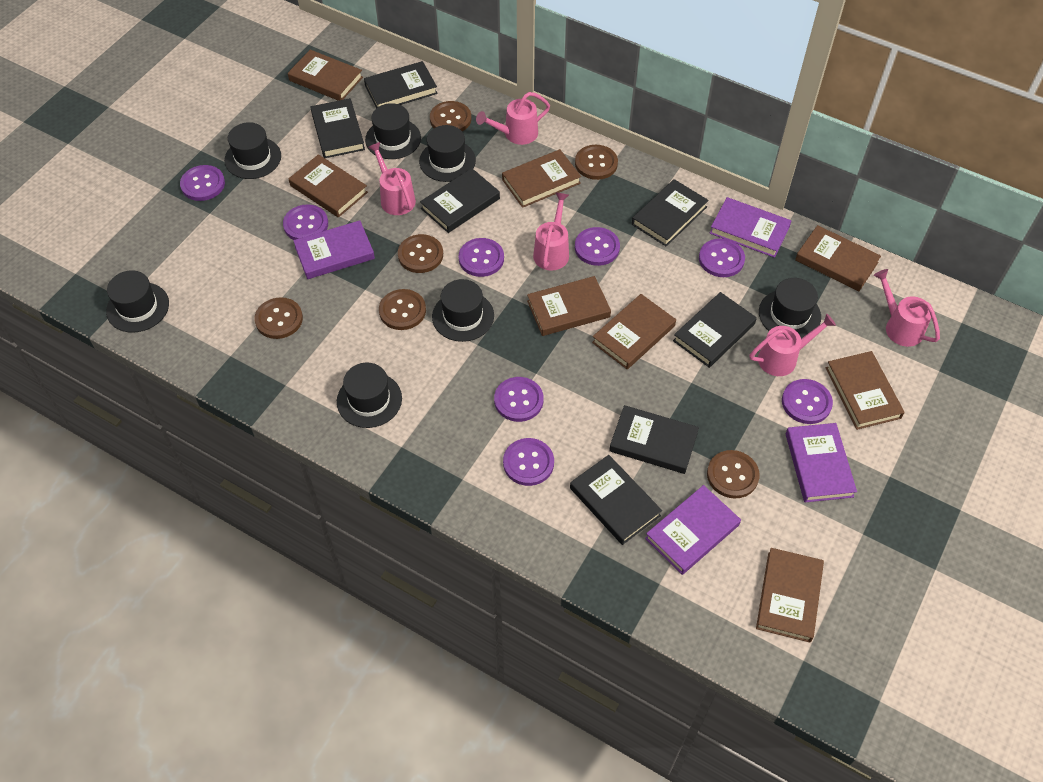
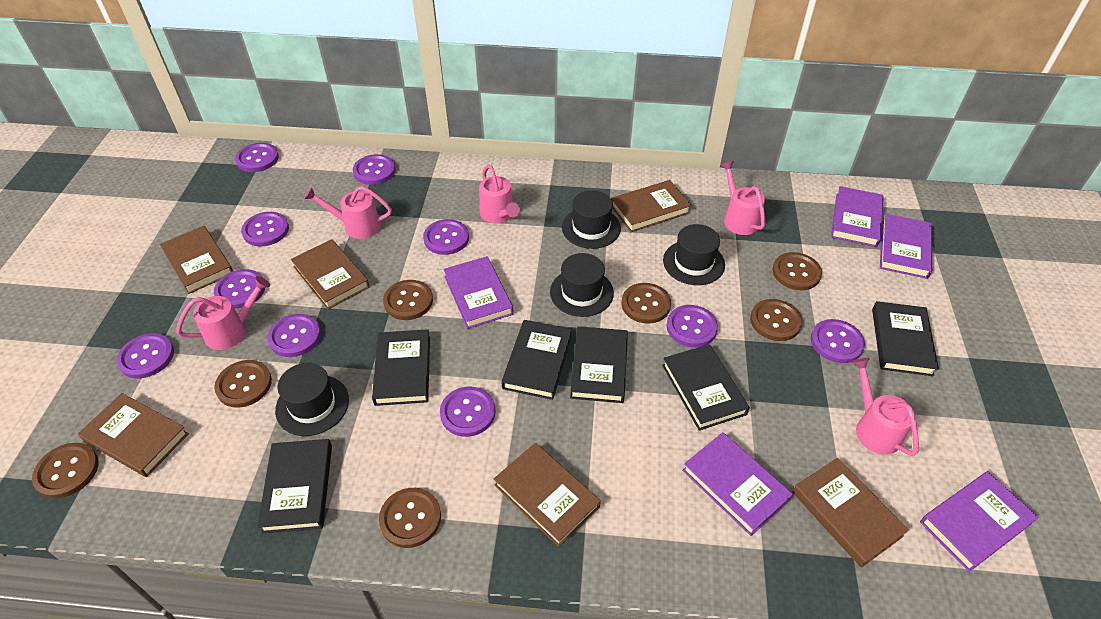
black book: 7 -> 6
black hat: 7 -> 4
brown book: 8 -> 6
brown button: 6 -> 7
purple book: 4 -> 5
purple button: 8 -> 10

